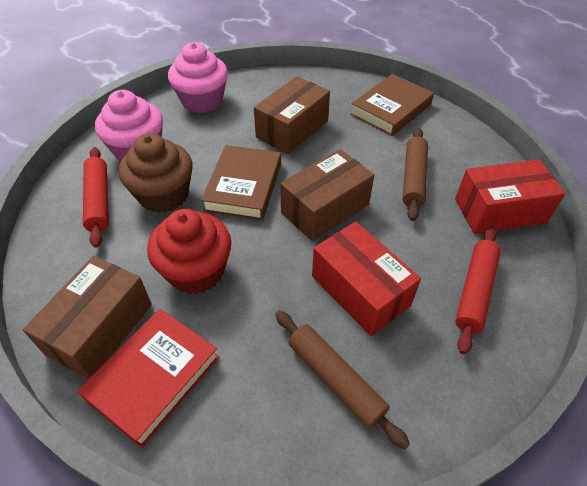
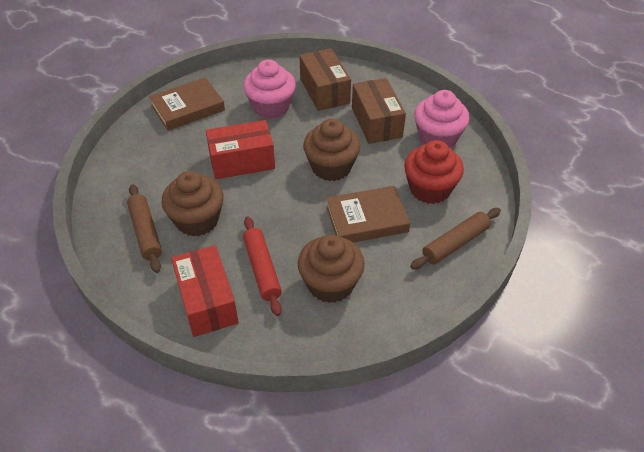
brown box: 3 -> 2
brown cupcake: 1 -> 3
red book: 1 -> 0
red rolling pin: 2 -> 1

